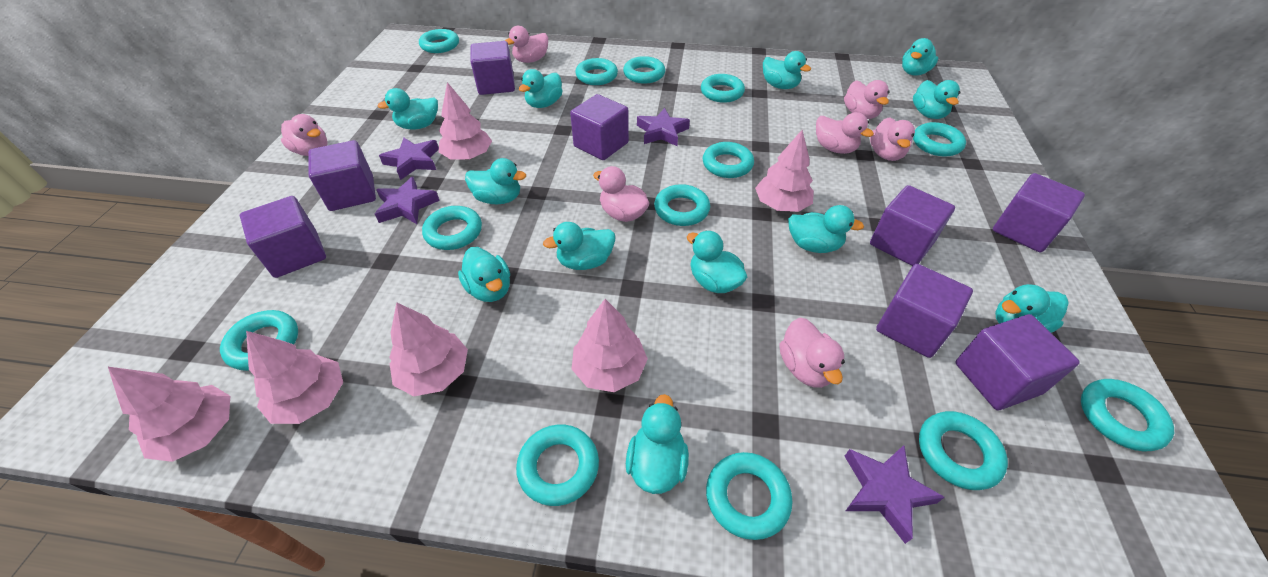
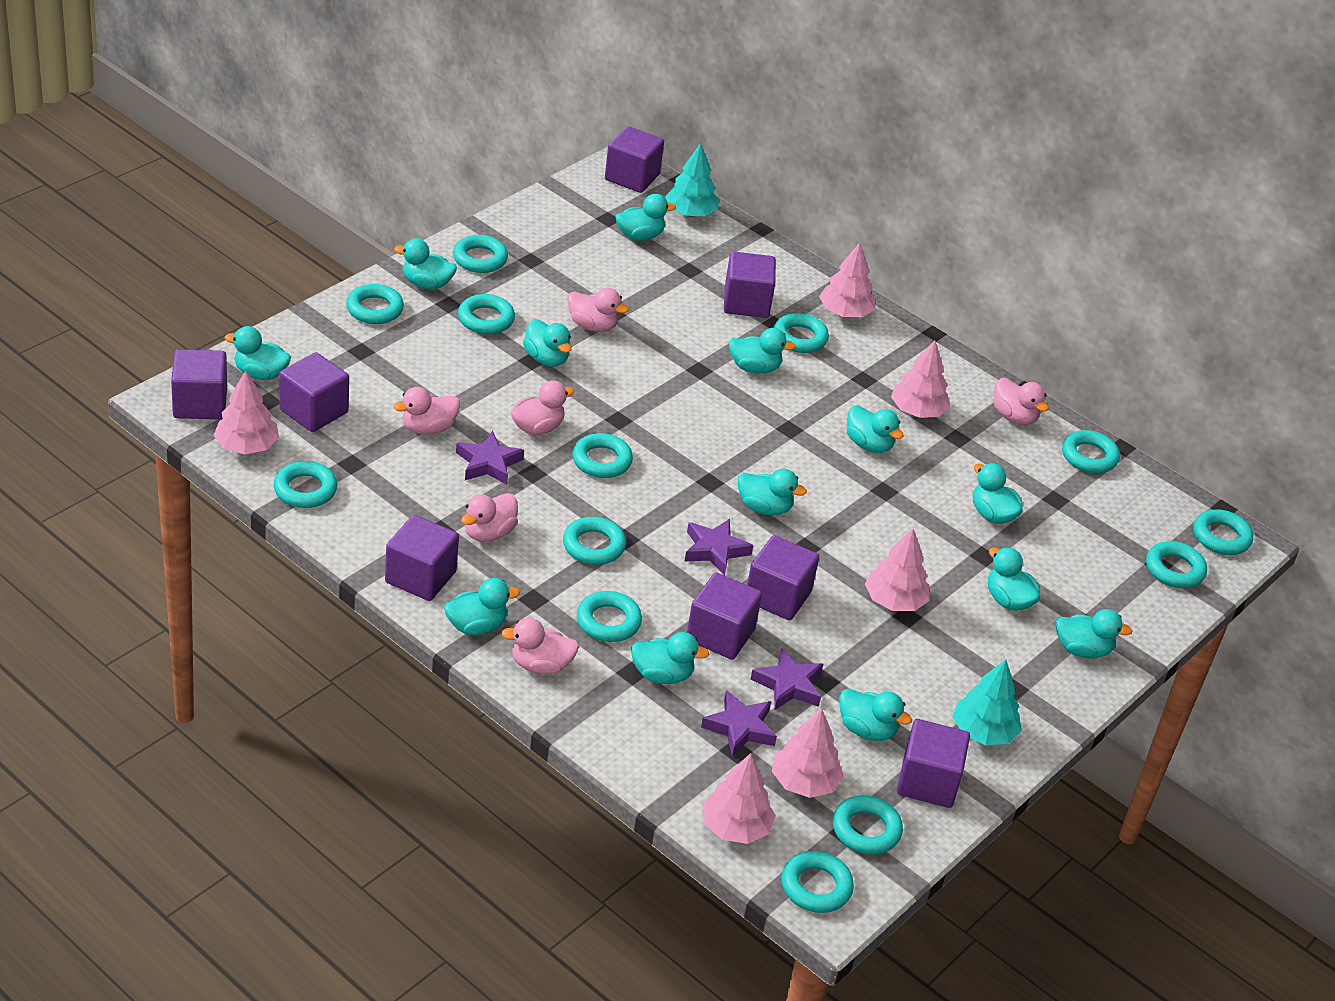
pink duck: 7 -> 6
turquoise duck: 12 -> 13
turquoise tree: 0 -> 2

